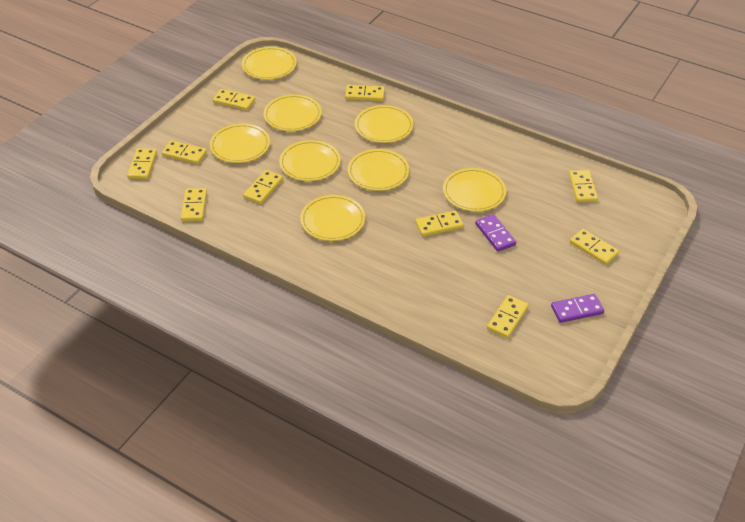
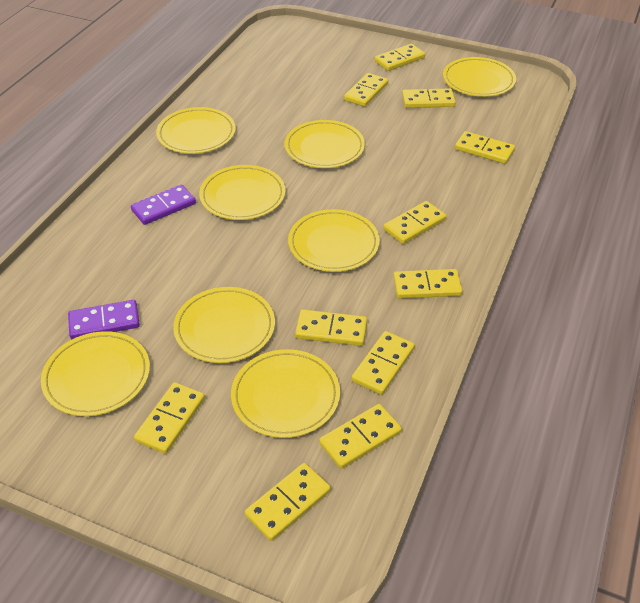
yellow domino: 10 -> 11

